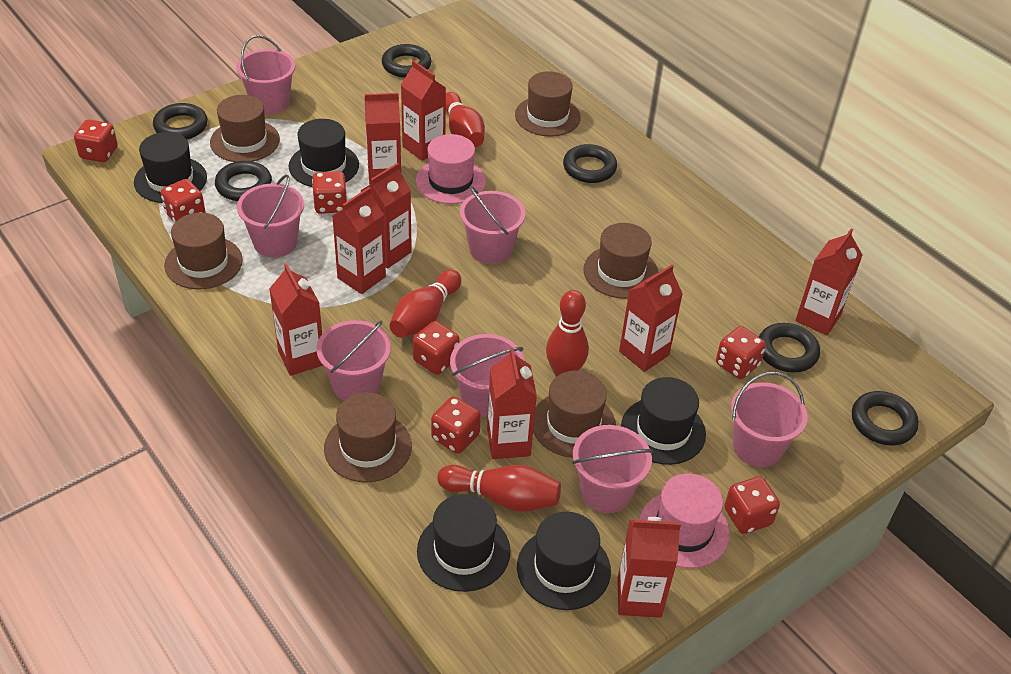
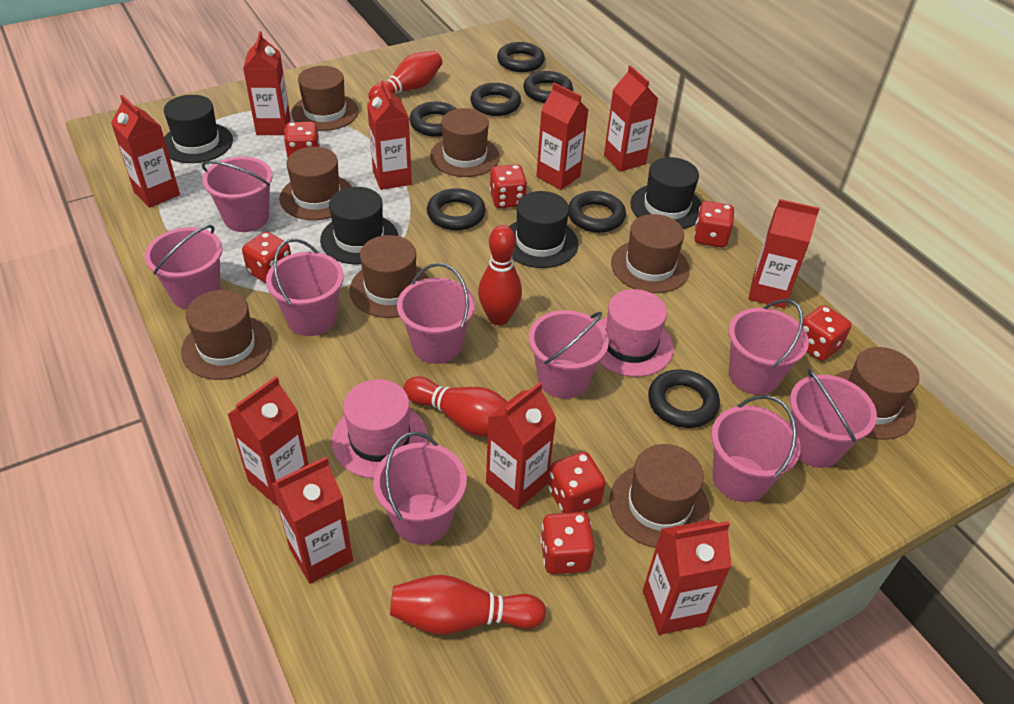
black hat: 5 -> 4
black ring: 6 -> 7
brown hat: 6 -> 8
pink bucket: 7 -> 9
red carton: 9 -> 10

